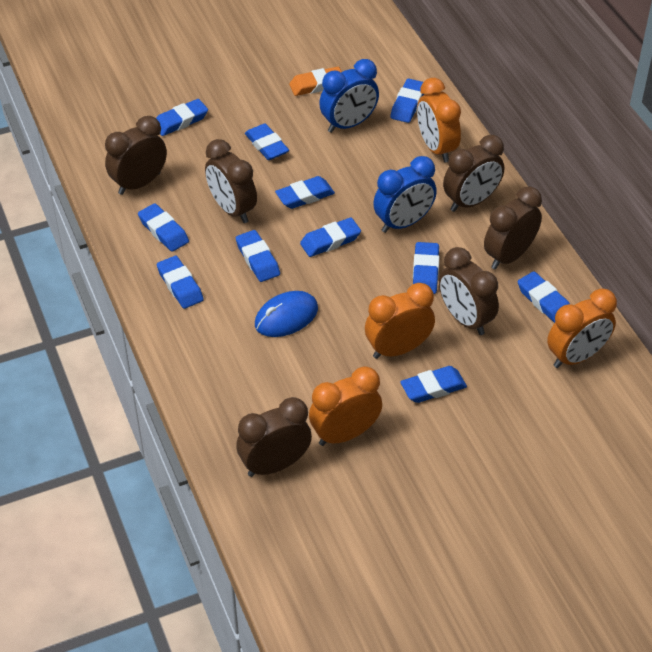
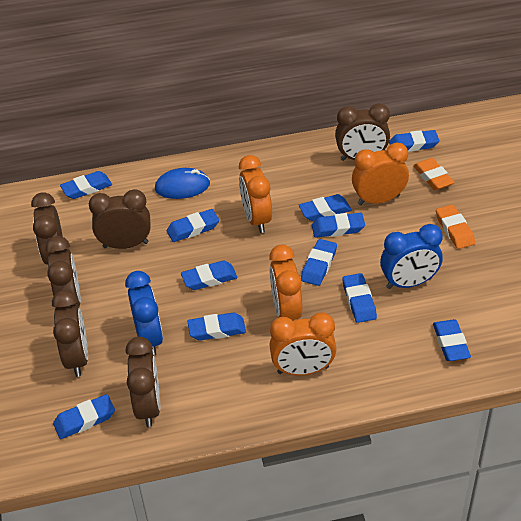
orange eraser: 1 -> 2

